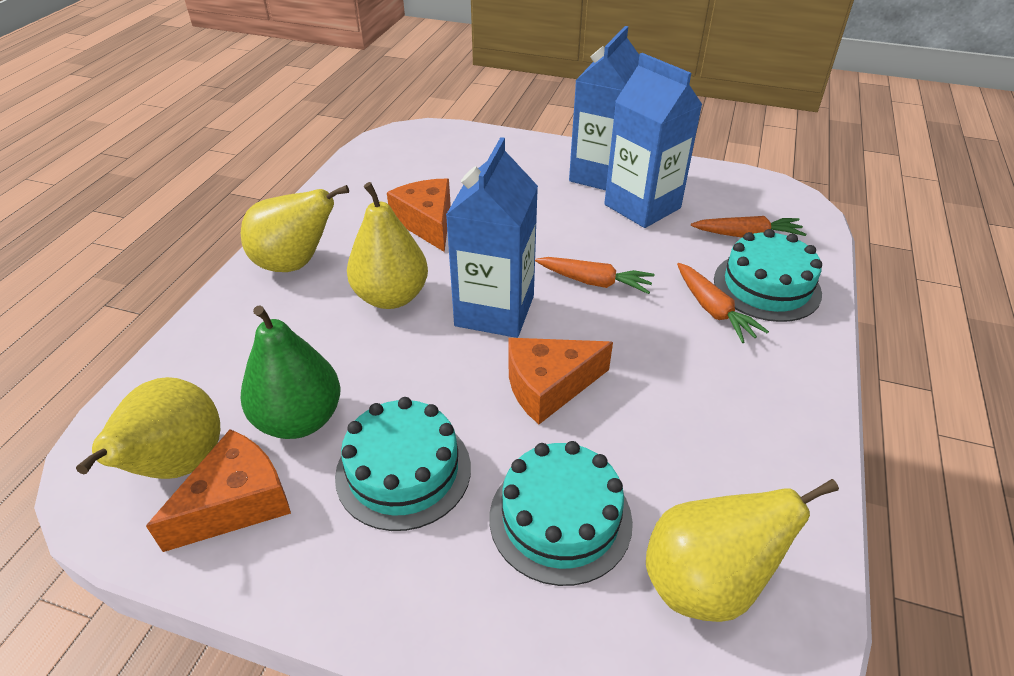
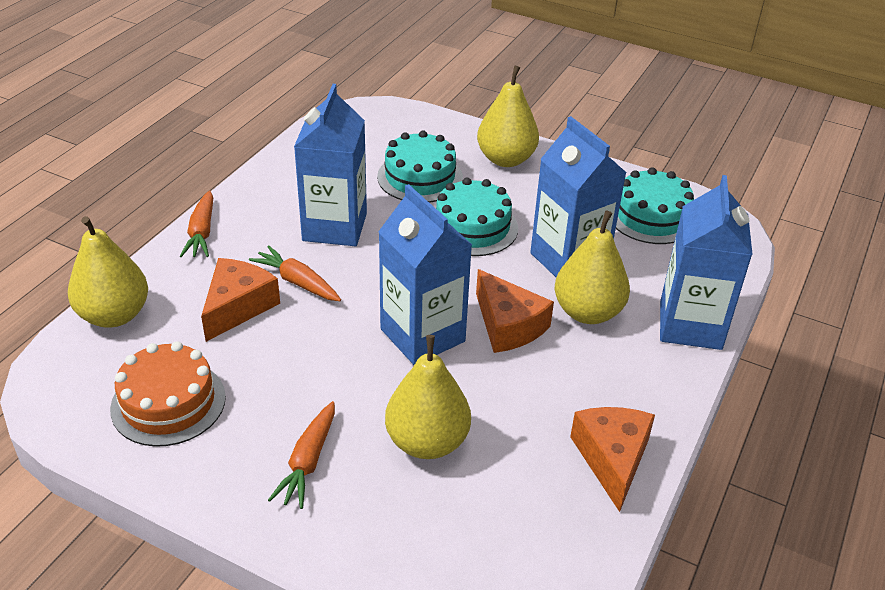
blue carton: 3 -> 4
green pear: 1 -> 0
orange cake: 0 -> 1

